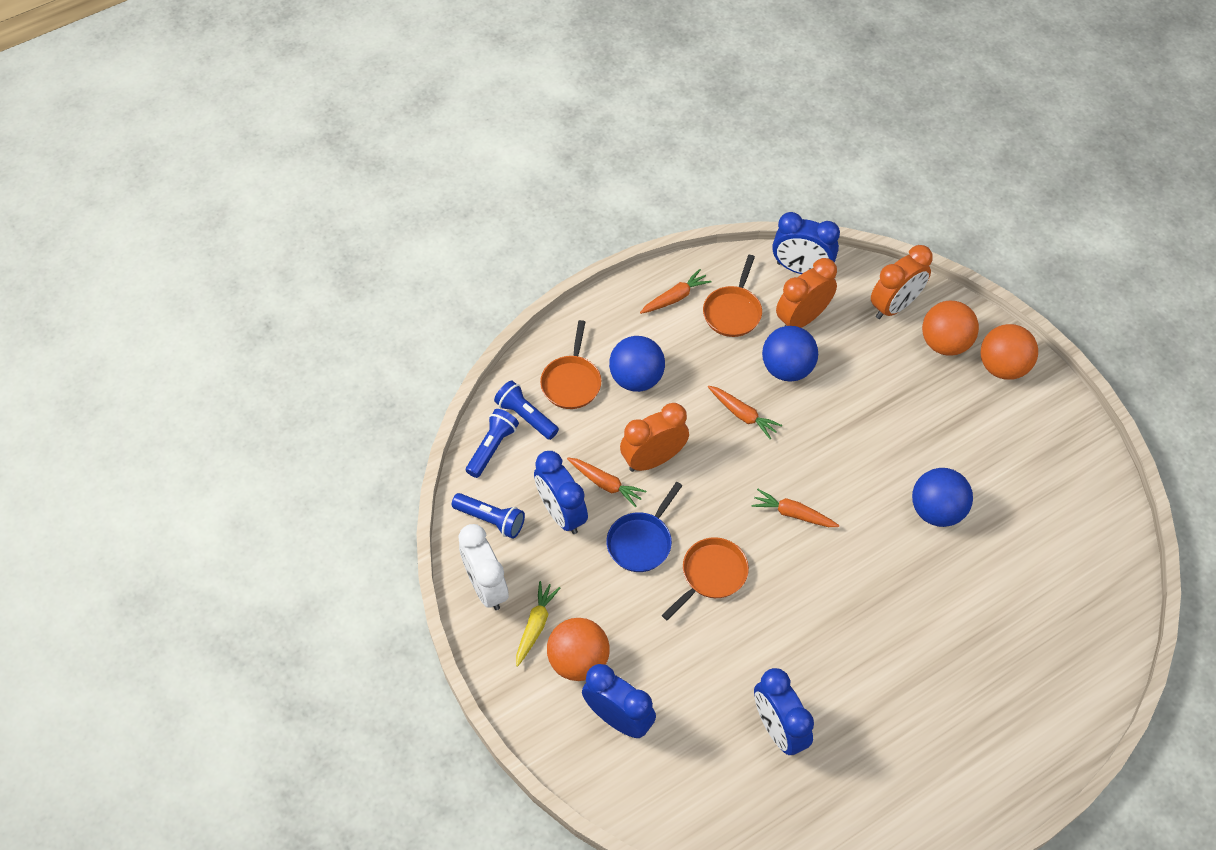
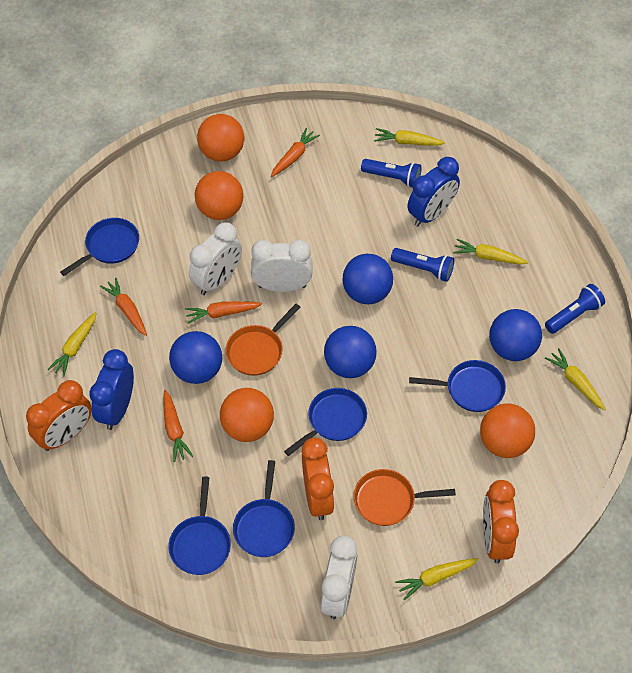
blue ball: 3 -> 4
blue clock: 4 -> 2
blue pan: 1 -> 5
orange ball: 3 -> 4
orange pan: 3 -> 2
white clock: 1 -> 3
yellow carrot: 1 -> 5

